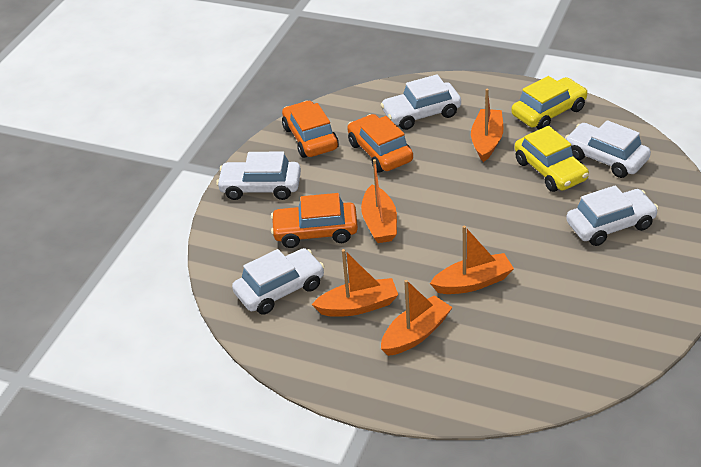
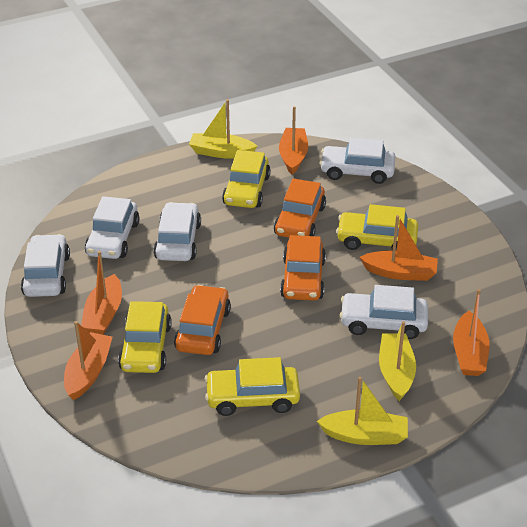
yellow boat: 0 -> 3
yellow car: 2 -> 4

